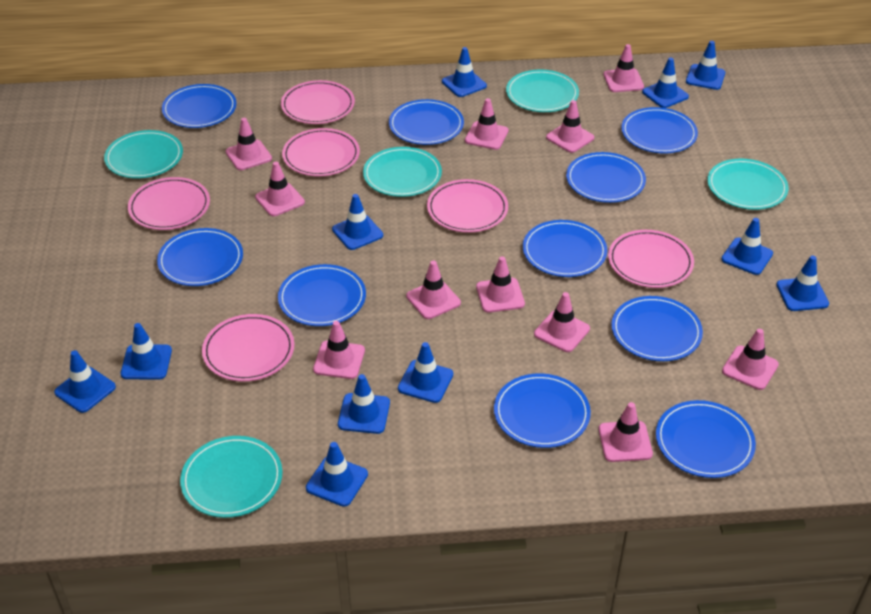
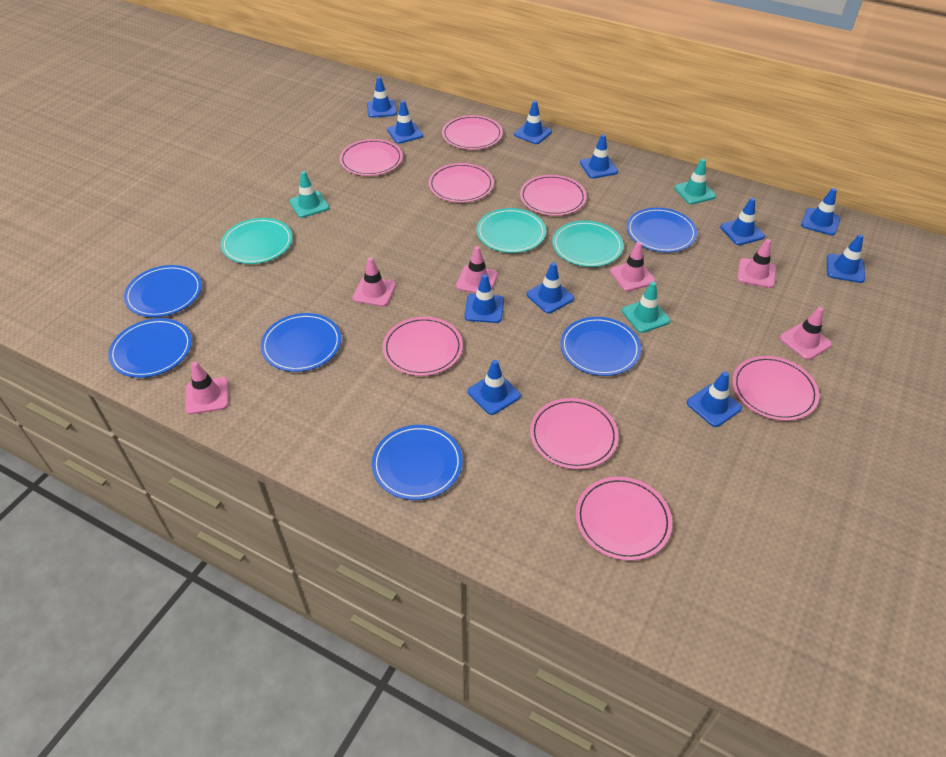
blue plate: 10 -> 6
pink plate: 6 -> 8
pink traffic cone: 11 -> 6
turquoise plate: 5 -> 3
turquoise traffic cone: 0 -> 3

